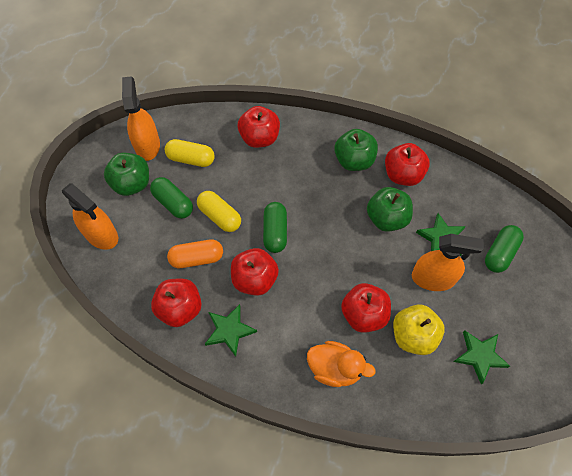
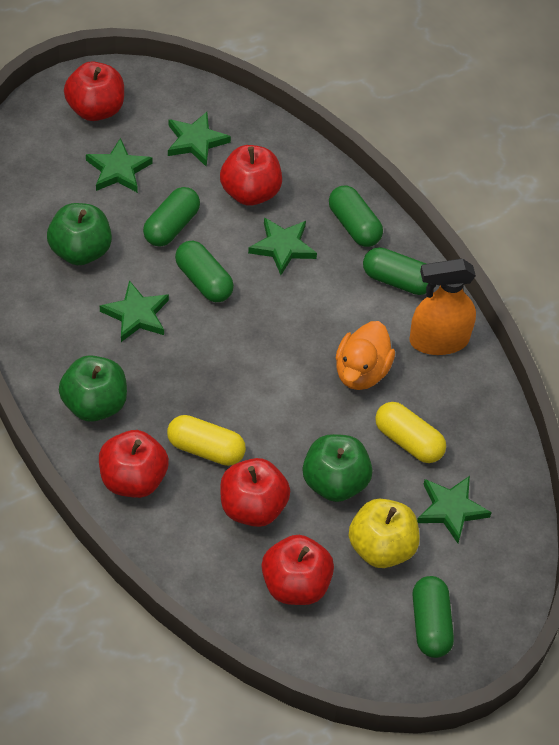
green capsule: 3 -> 5
green star: 3 -> 5
orange capsule: 1 -> 0
orange spray bottle: 3 -> 1

